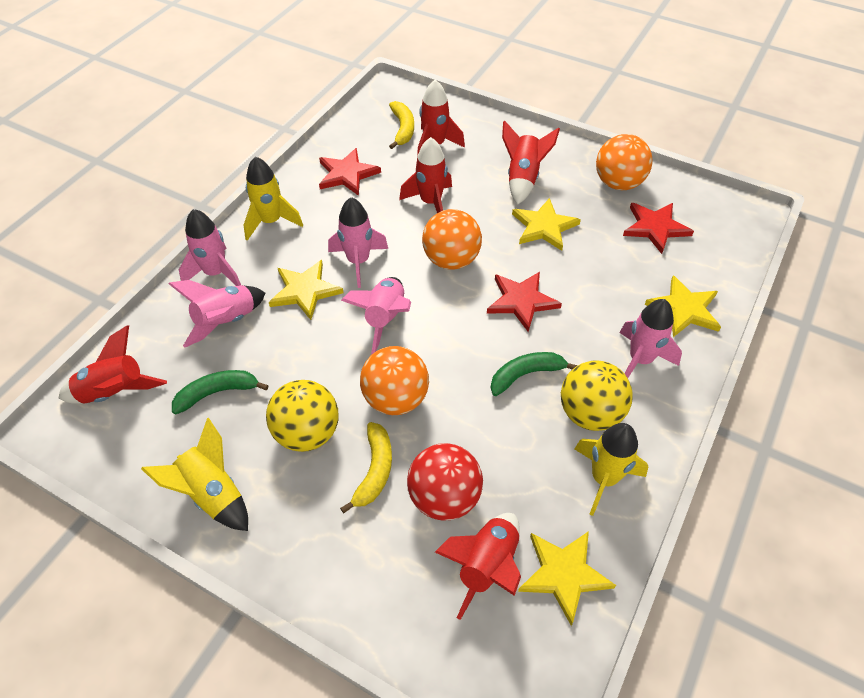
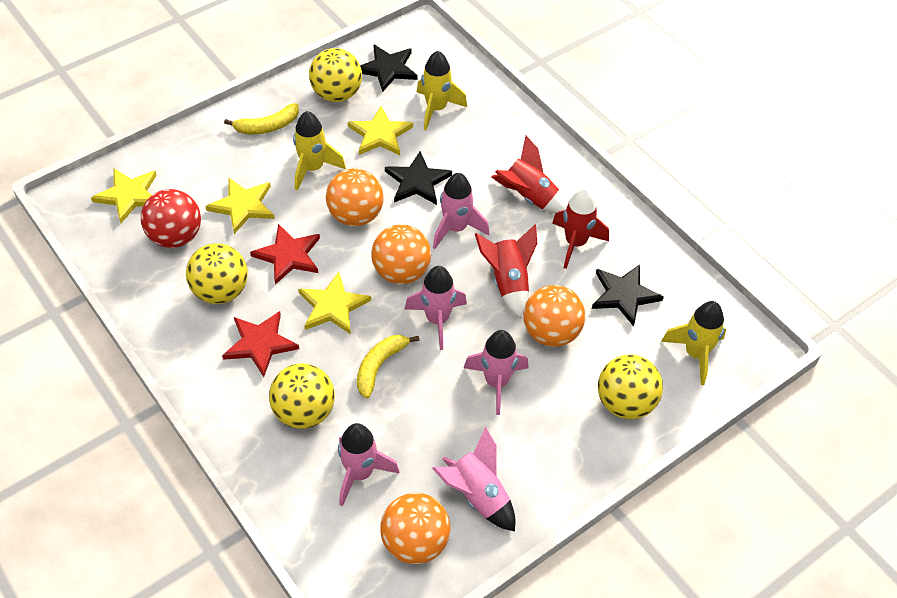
black star: 0 -> 3
green banana: 2 -> 0
orange ball: 3 -> 4
red rocket: 5 -> 3
red star: 3 -> 2
yellow ball: 2 -> 4

